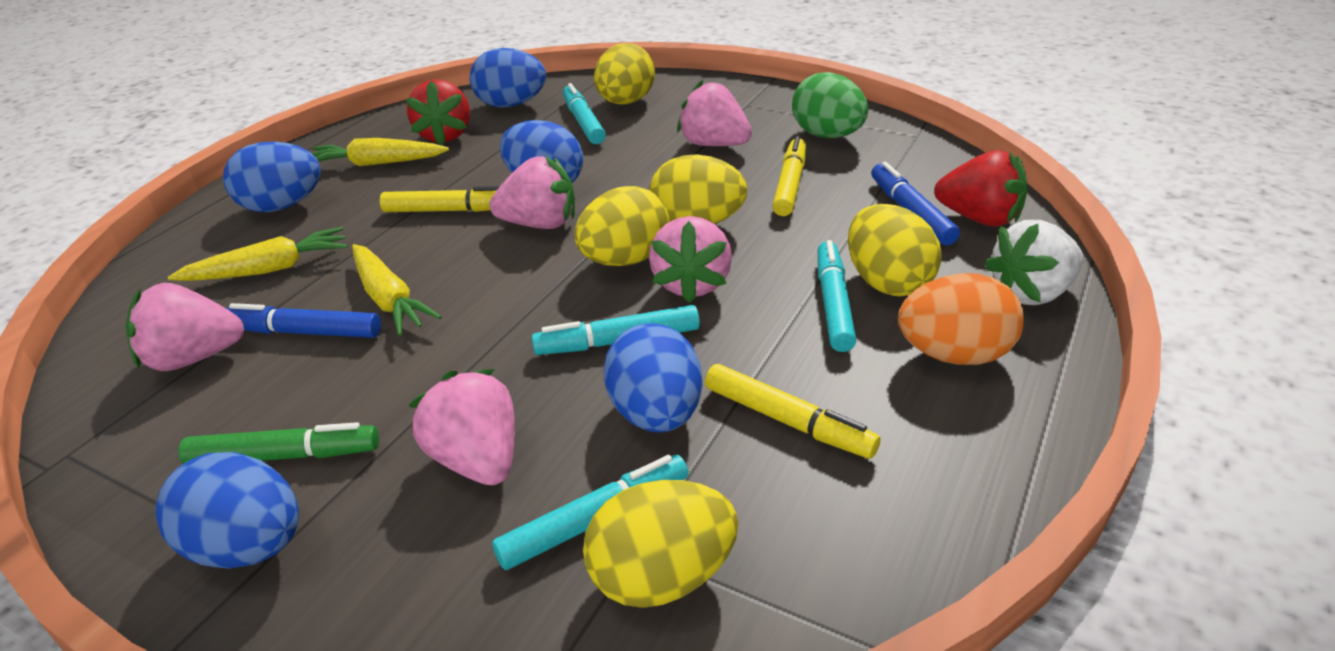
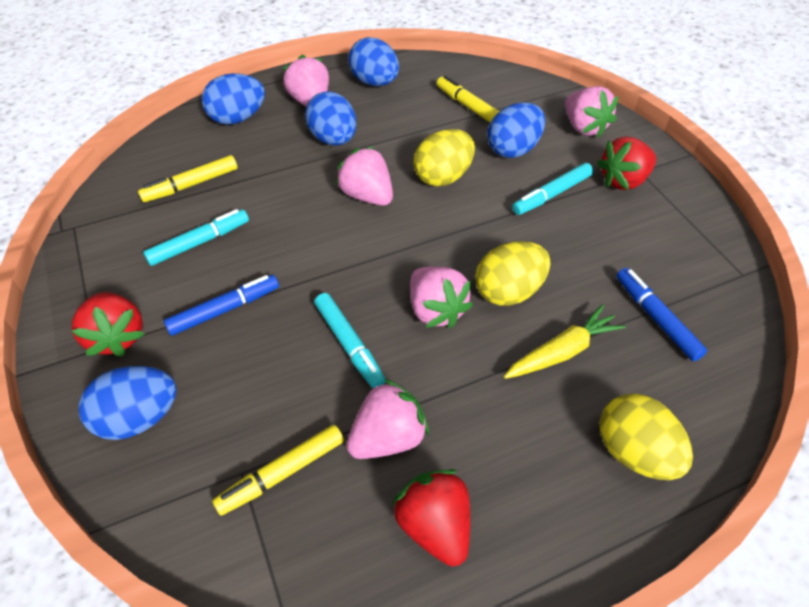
green egg: 1 -> 0
green marker: 1 -> 0
orange egg: 1 -> 0
red strawberry: 2 -> 3
turquoise marker: 4 -> 3
white strawberry: 1 -> 0
yellow carrot: 3 -> 1
yellow egg: 5 -> 3

